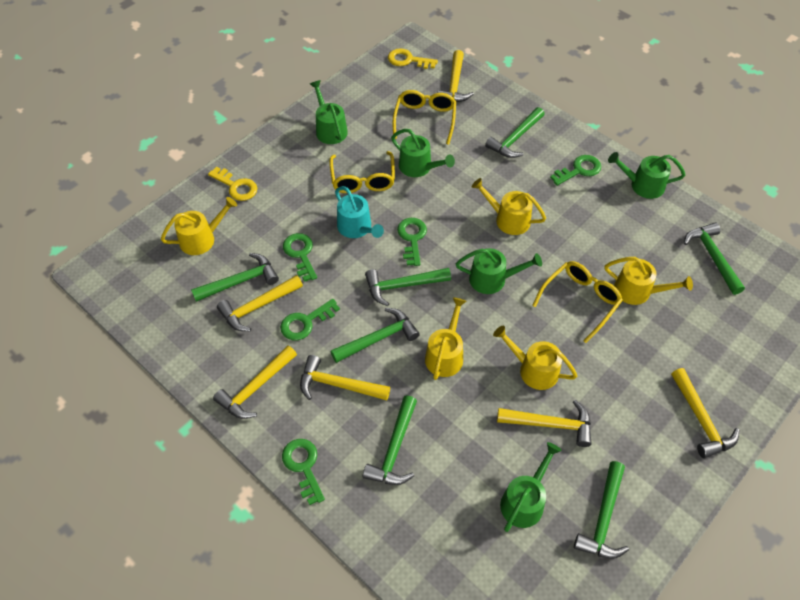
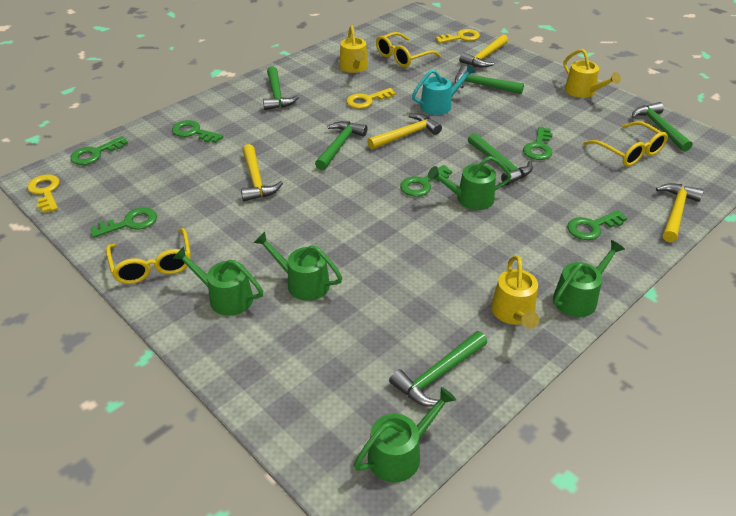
green hammer: 7 -> 6
green key: 5 -> 6
yellow hammer: 6 -> 4
yellow key: 2 -> 3
yellow watering can: 5 -> 3

